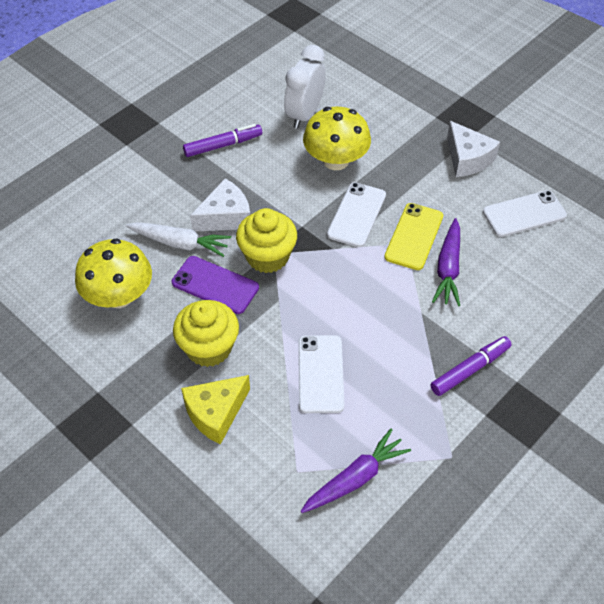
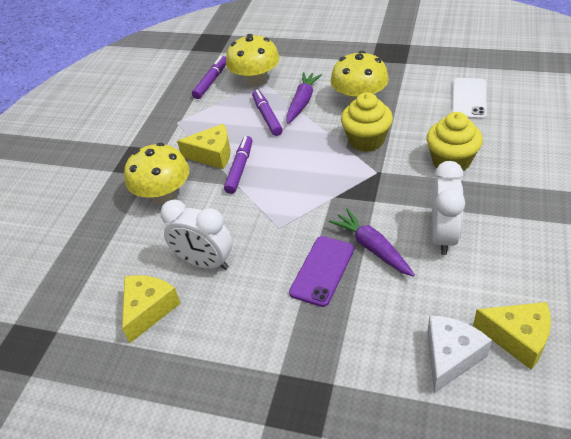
purple marker: 2 -> 3
white carrot: 1 -> 0
white cheese: 2 -> 1
white clock: 1 -> 2
white phone: 3 -> 1
yellow cheese: 1 -> 3
yellow mushroom: 2 -> 3
yellow phone: 1 -> 0

